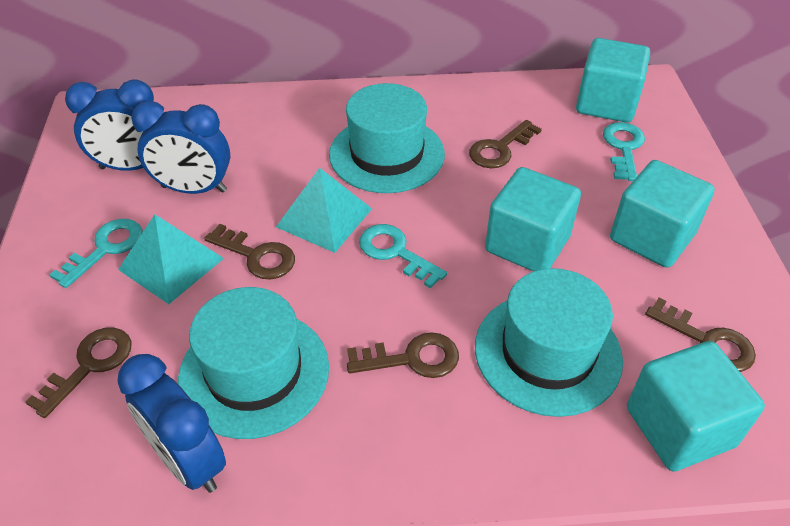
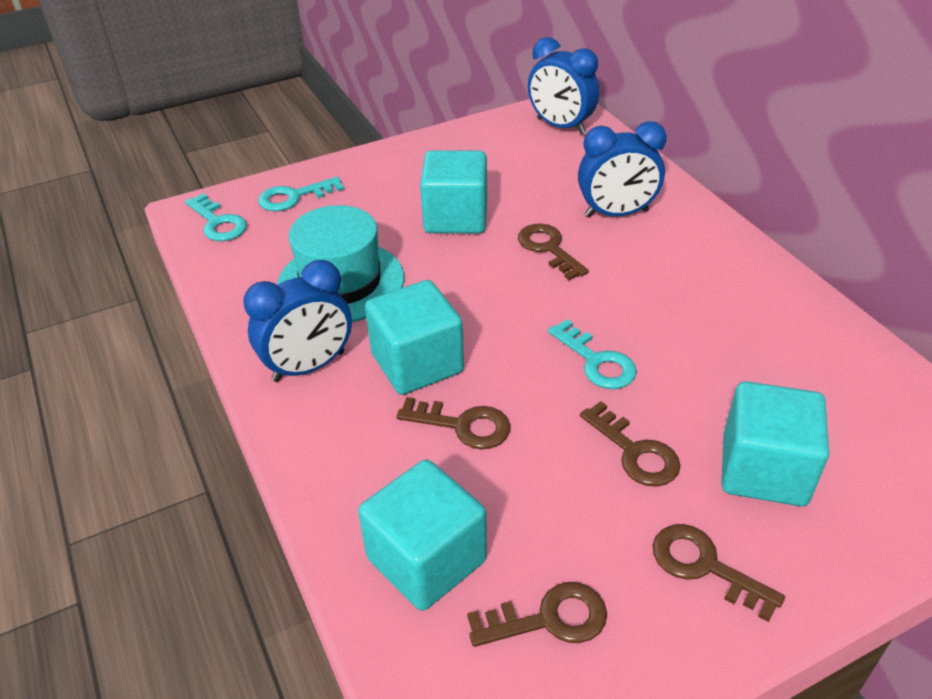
turquoise hat: 3 -> 1
turquoise pyramid: 2 -> 0

